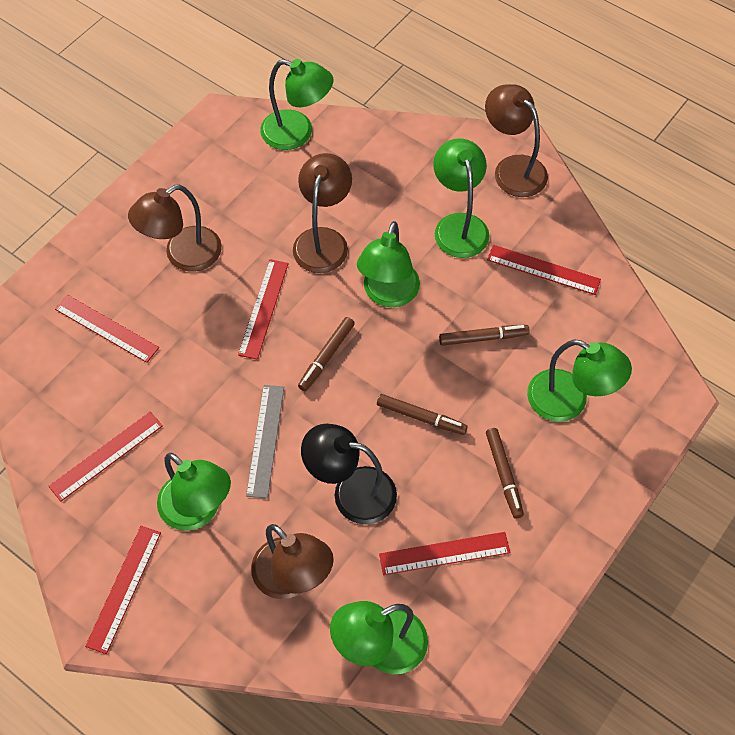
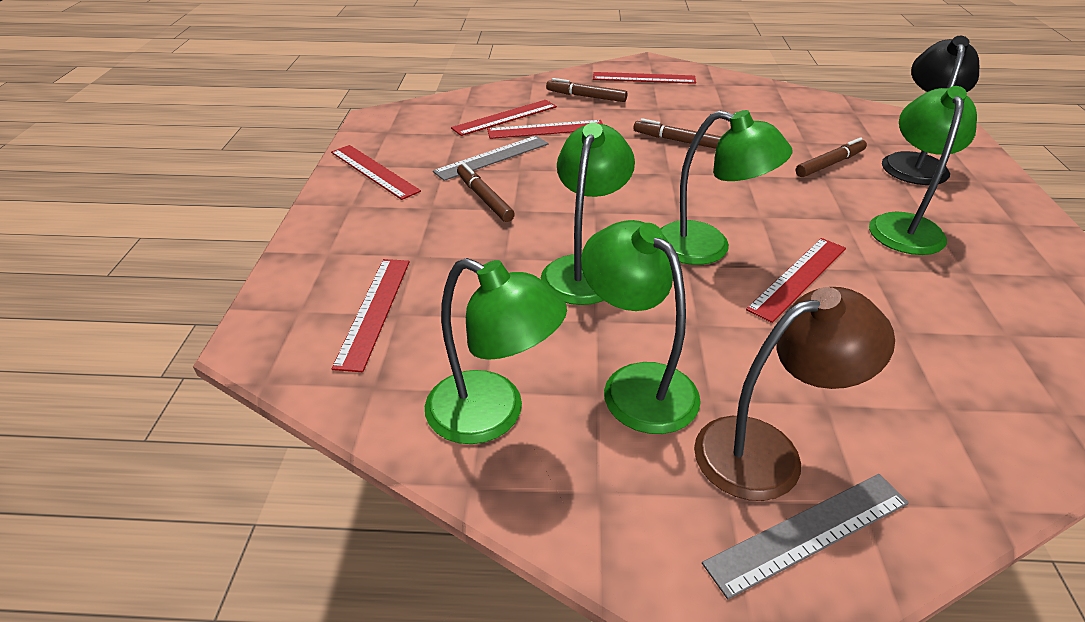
brown lamp: 4 -> 1
green lamp: 6 -> 5
grey ruler: 1 -> 2

